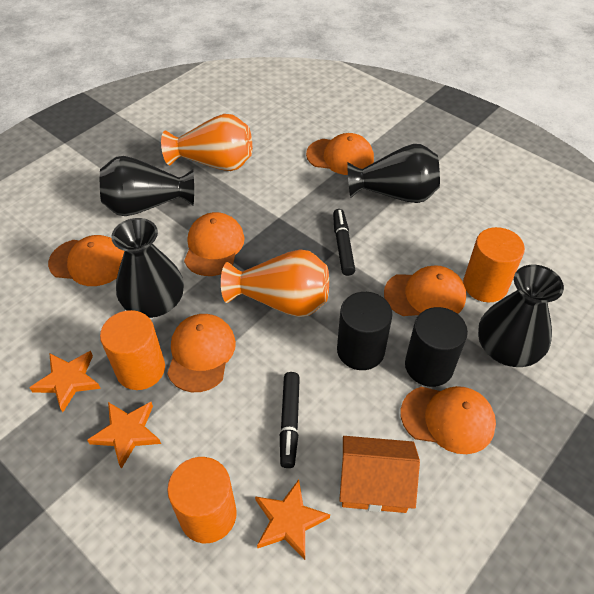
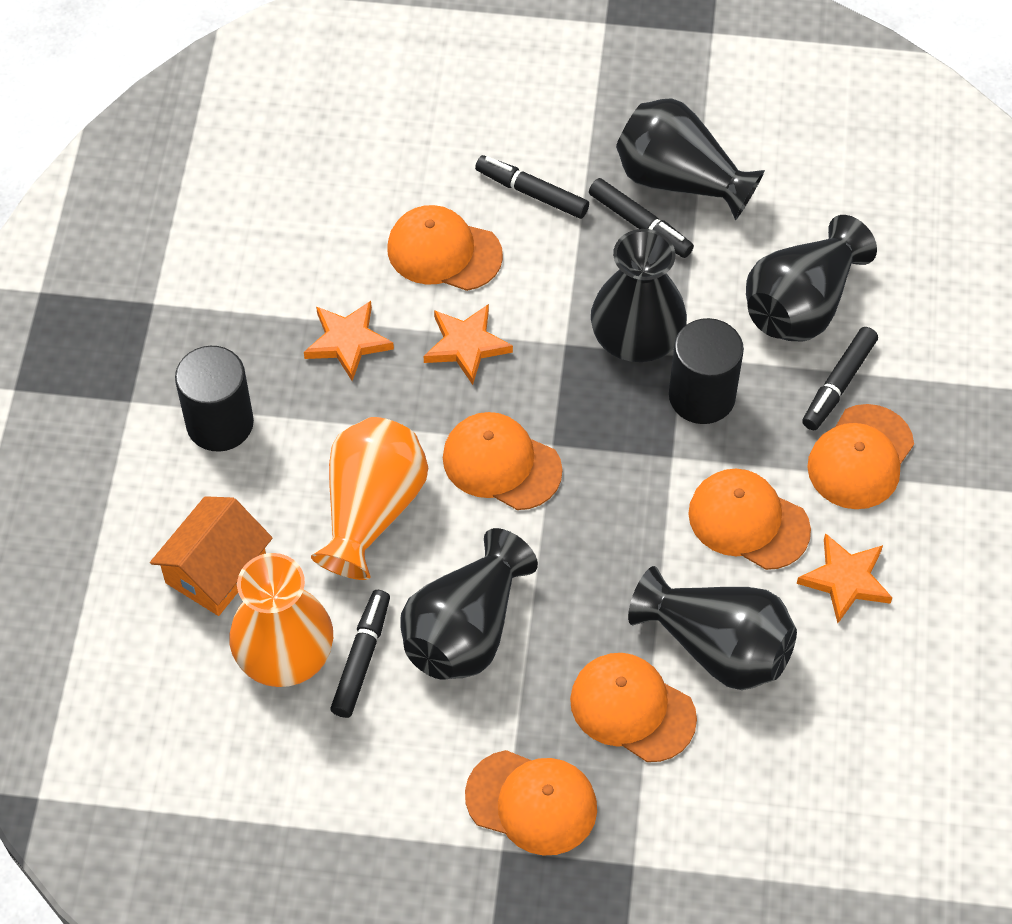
black marker: 2 -> 4
black vase: 4 -> 5
orange cylinder: 3 -> 0

